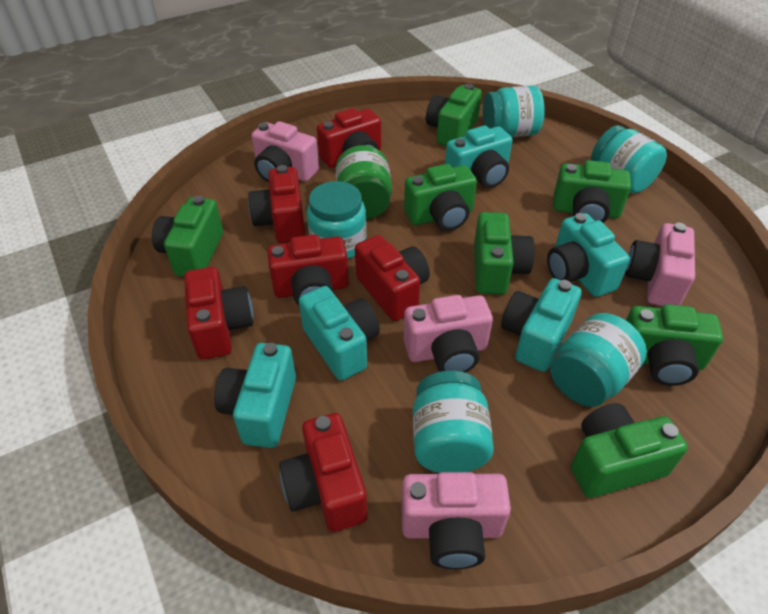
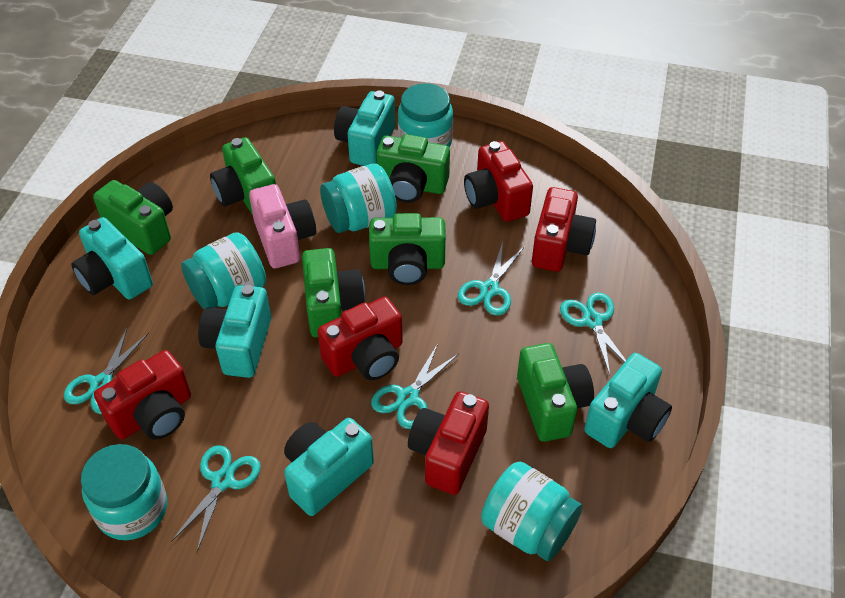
green camera: 7 -> 6
green jar: 1 -> 0
pink camera: 4 -> 1
red camera: 6 -> 5
turquoise scissors: 0 -> 5

